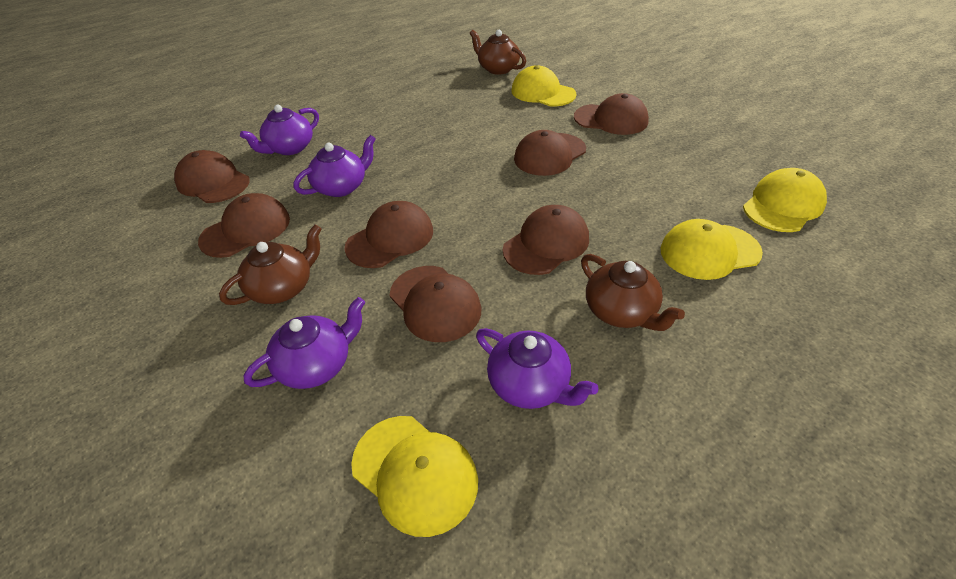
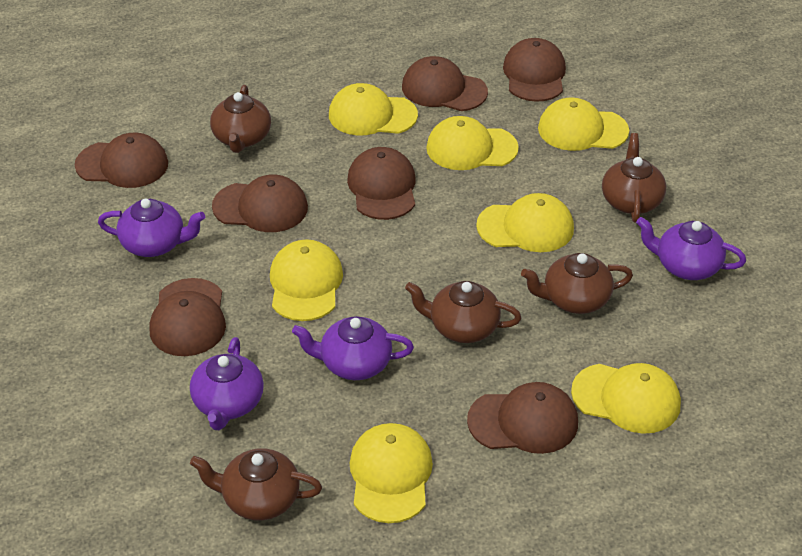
brown teapot: 3 -> 5
yellow cap: 4 -> 7

